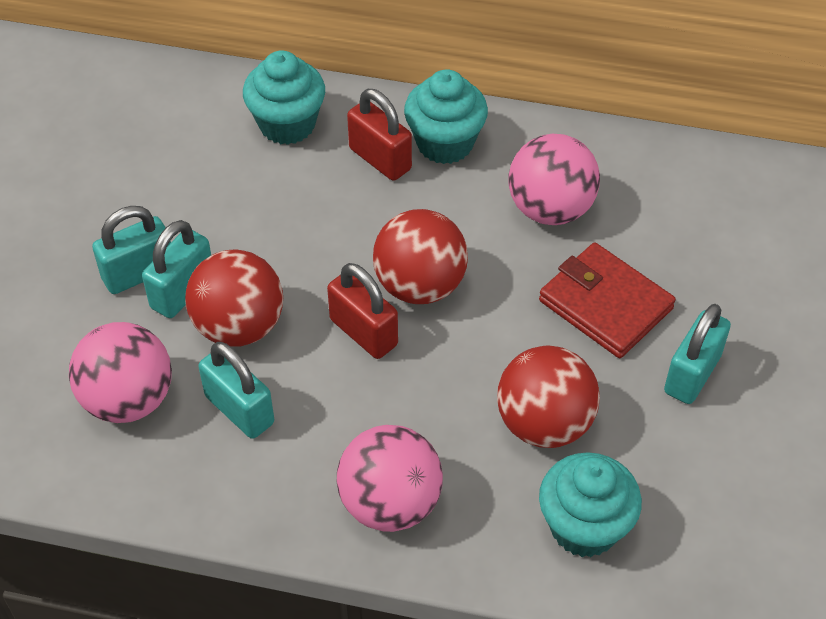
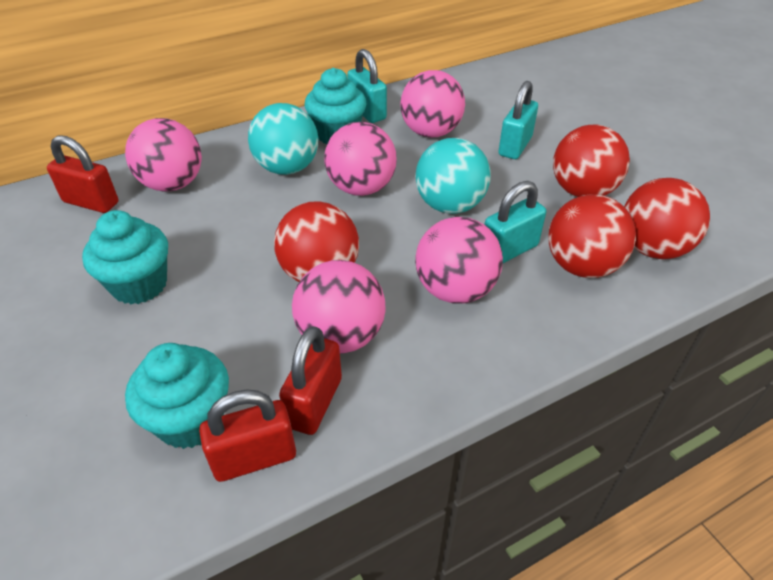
pink ball: 3 -> 5
red ball: 3 -> 4
red padlock: 2 -> 3
red wallet: 1 -> 0
turquoise ball: 0 -> 2
turquoise padlock: 4 -> 3

